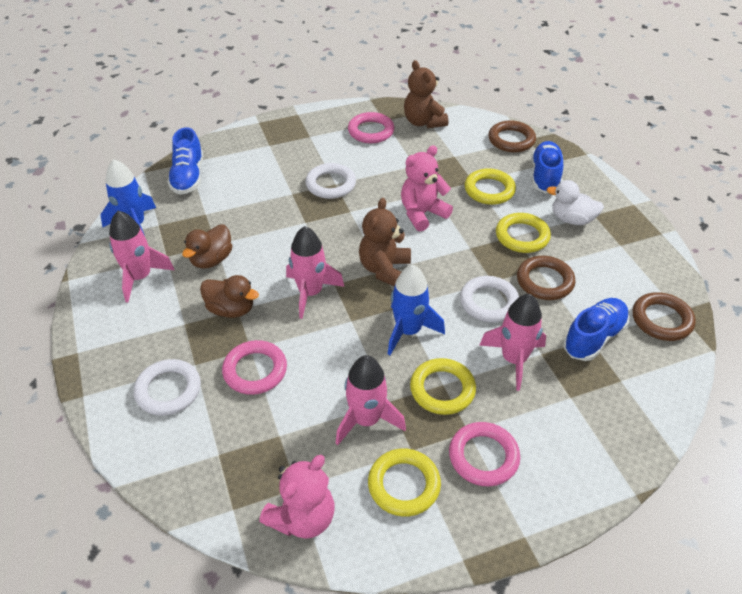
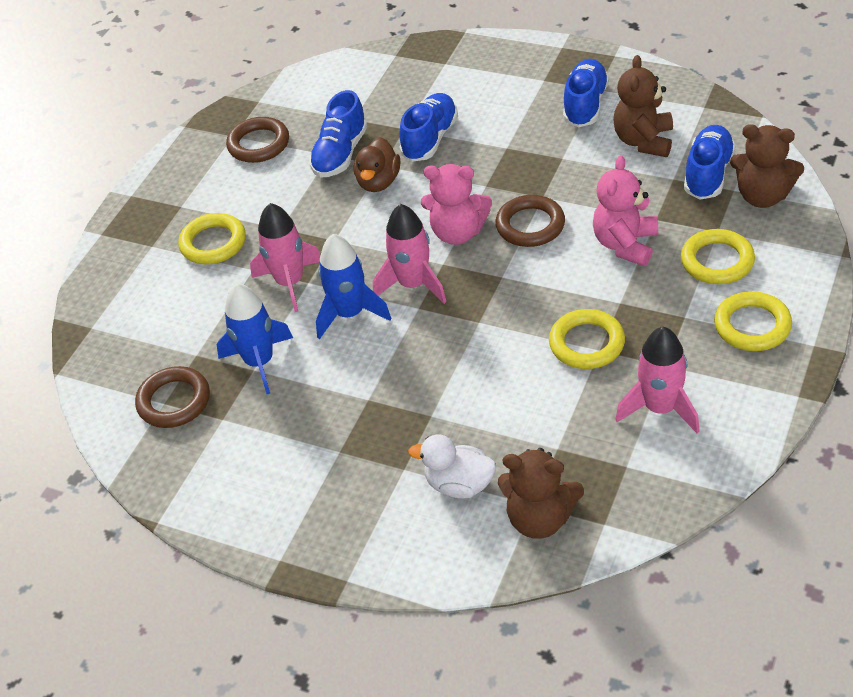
blue shoe: 3 -> 4
brown duck: 2 -> 1
brown teddy bear: 2 -> 3
pink ring: 3 -> 0
pink rocket: 4 -> 3
white ring: 3 -> 0

